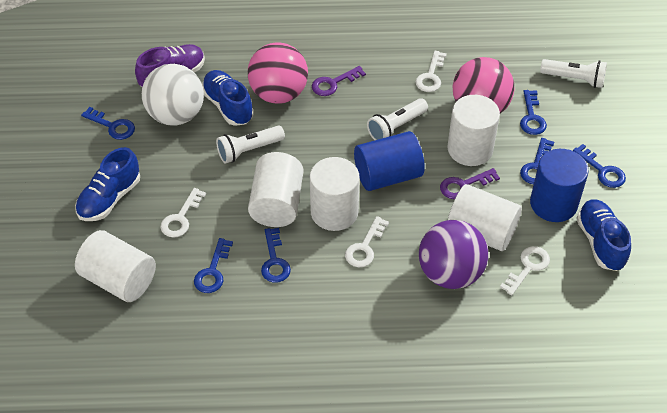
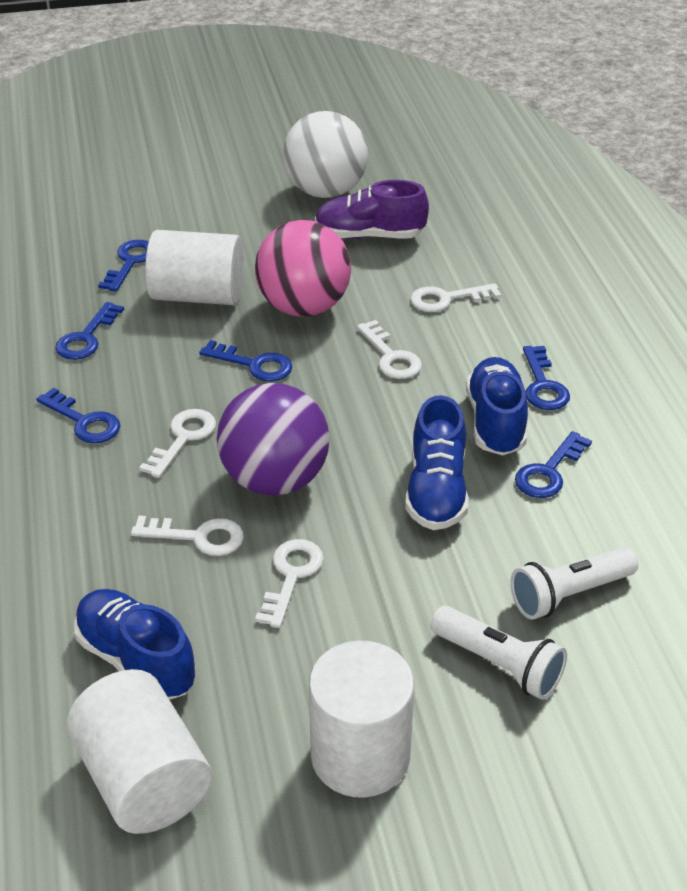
blue cylinder: 2 -> 0
pink ball: 2 -> 1
purple key: 2 -> 0
white cylinder: 5 -> 3
white flashlight: 3 -> 2
white key: 4 -> 5

